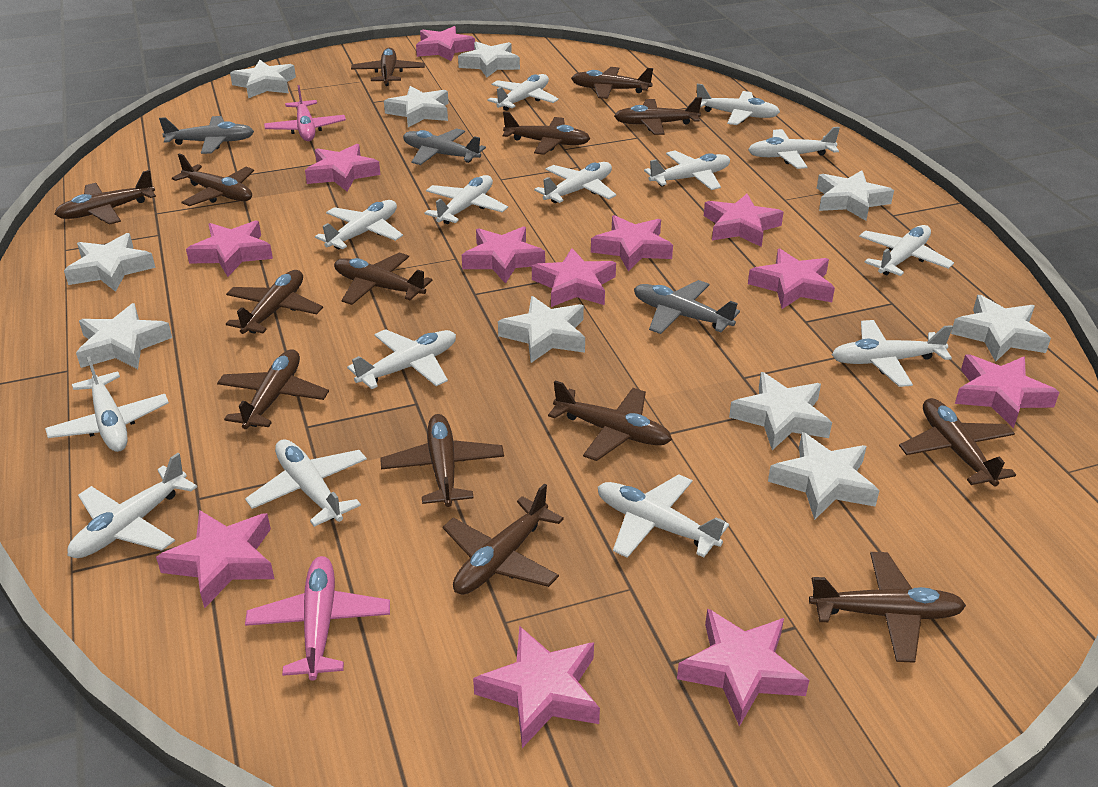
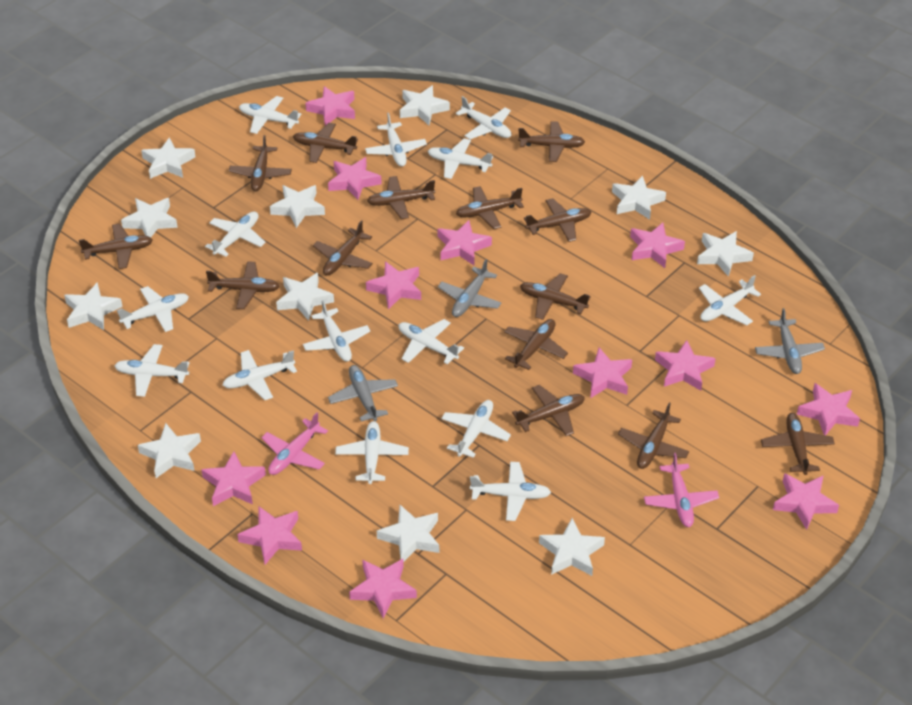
white star: 10 -> 11

